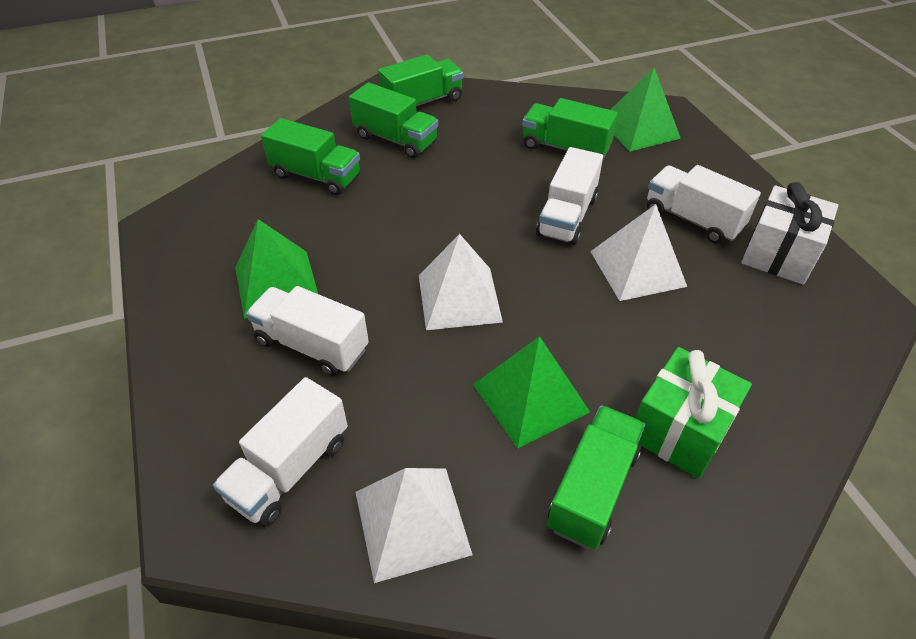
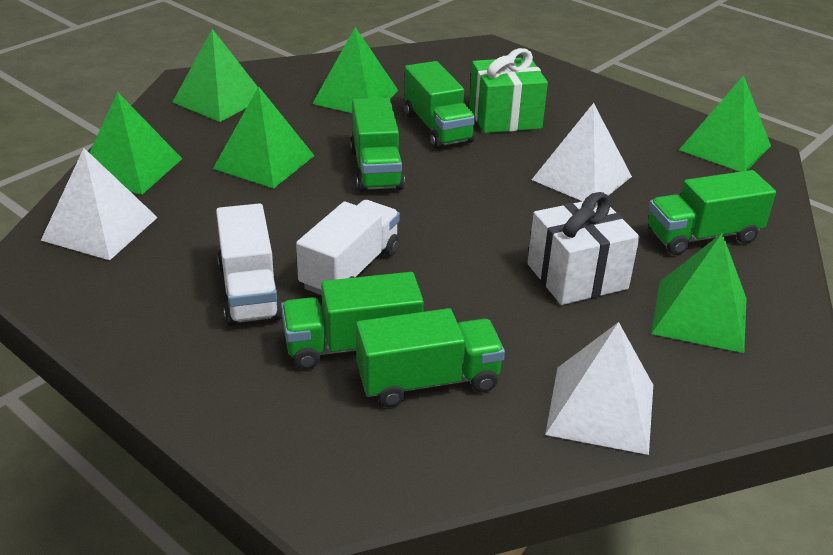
green pyramid: 3 -> 6
white truck: 4 -> 2

